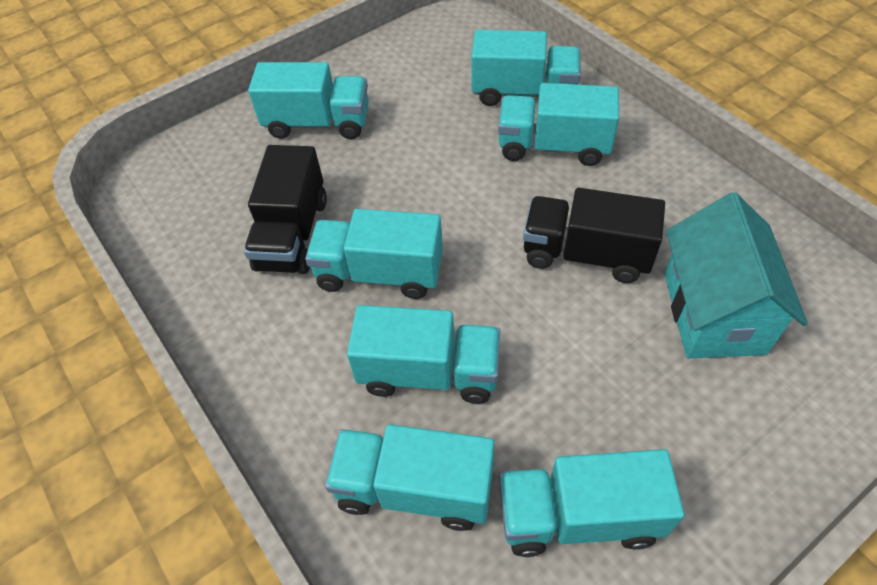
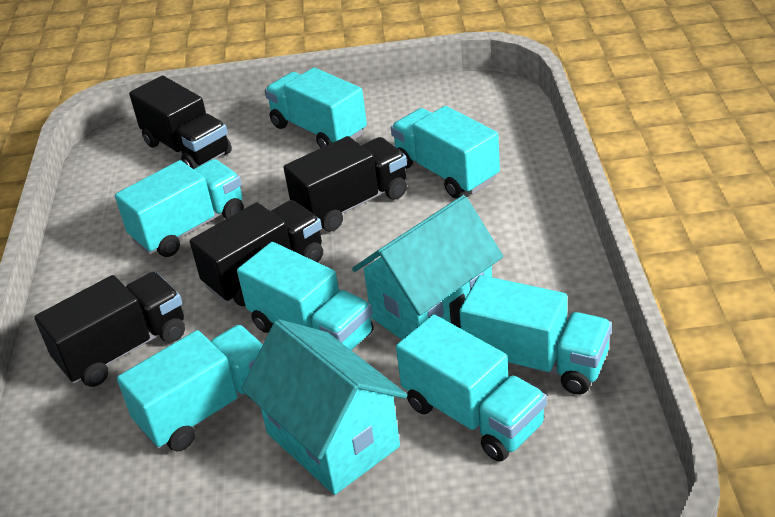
black truck: 2 -> 4
turquoise house: 1 -> 2

